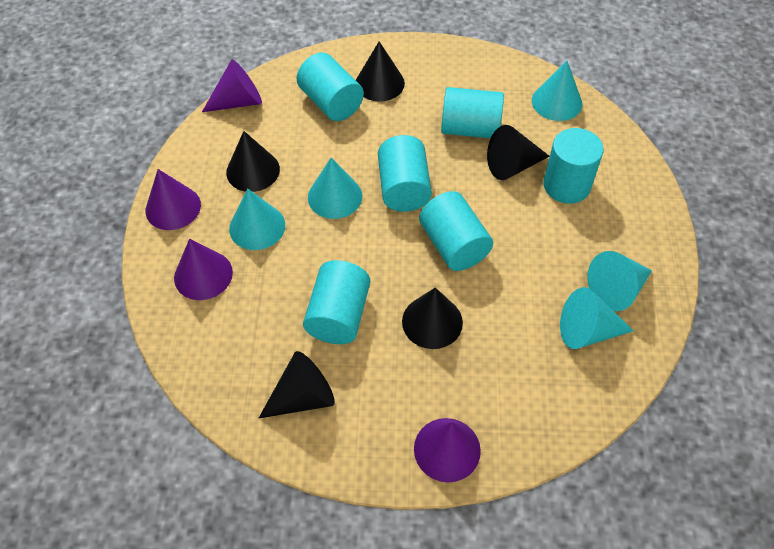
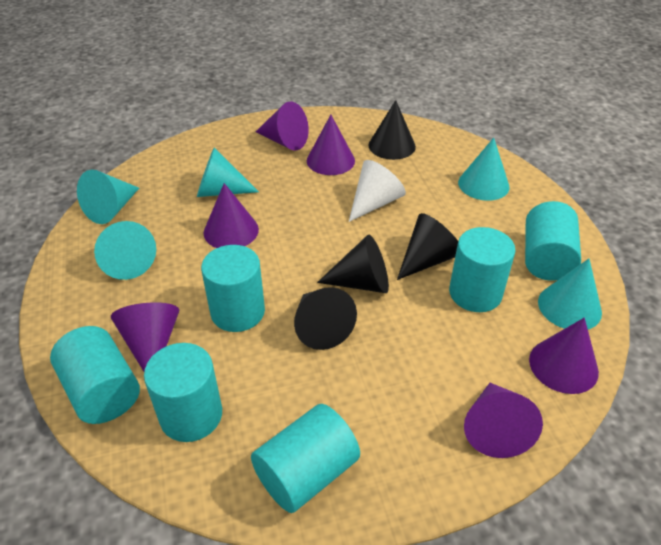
black cone: 5 -> 4
purple cone: 4 -> 6
white cone: 0 -> 1

